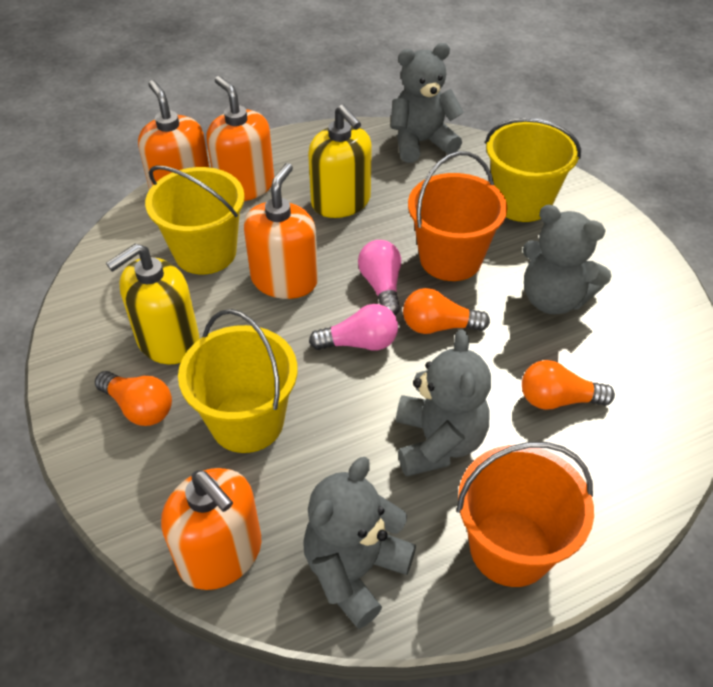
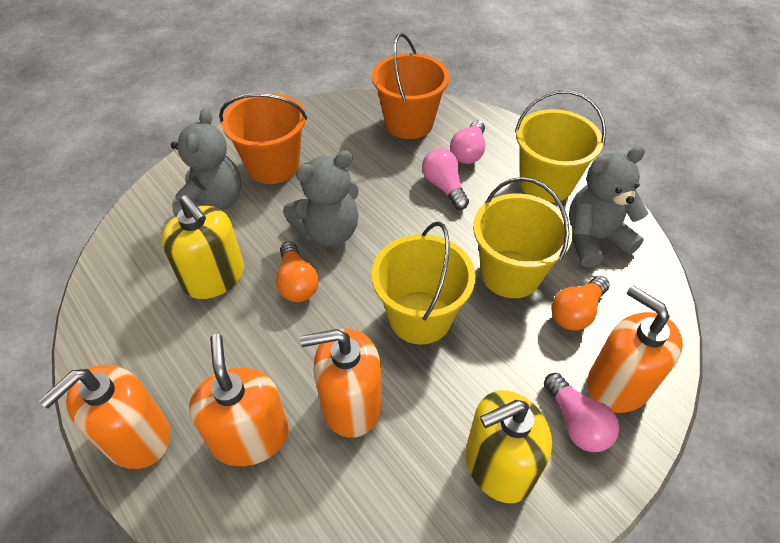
grey teddy bear: 4 -> 3
orange light bulb: 3 -> 2
pink light bulb: 2 -> 3

